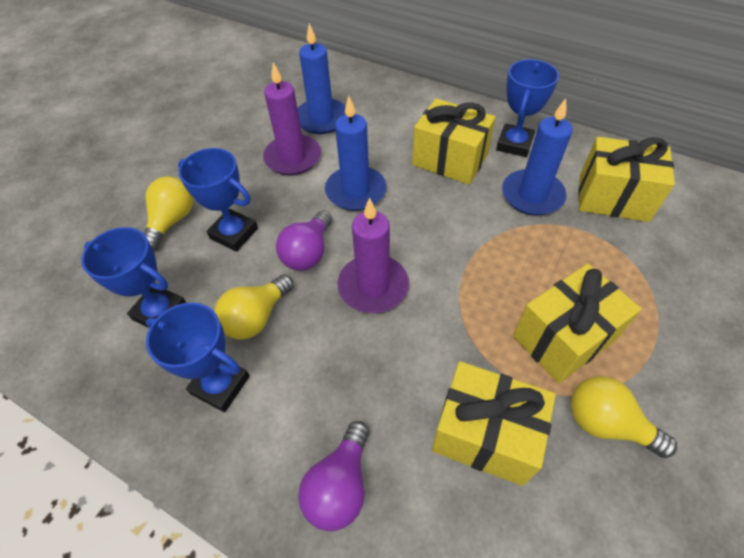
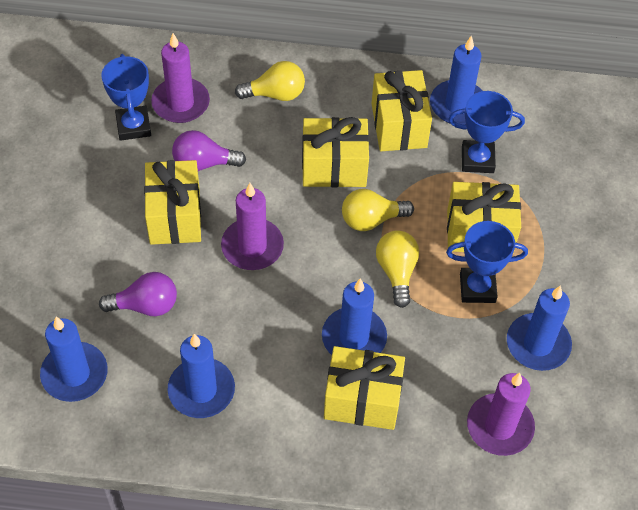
blue candle: 3 -> 5
blue trophy: 4 -> 3
purple candle: 2 -> 3
yellow gift: 4 -> 5

